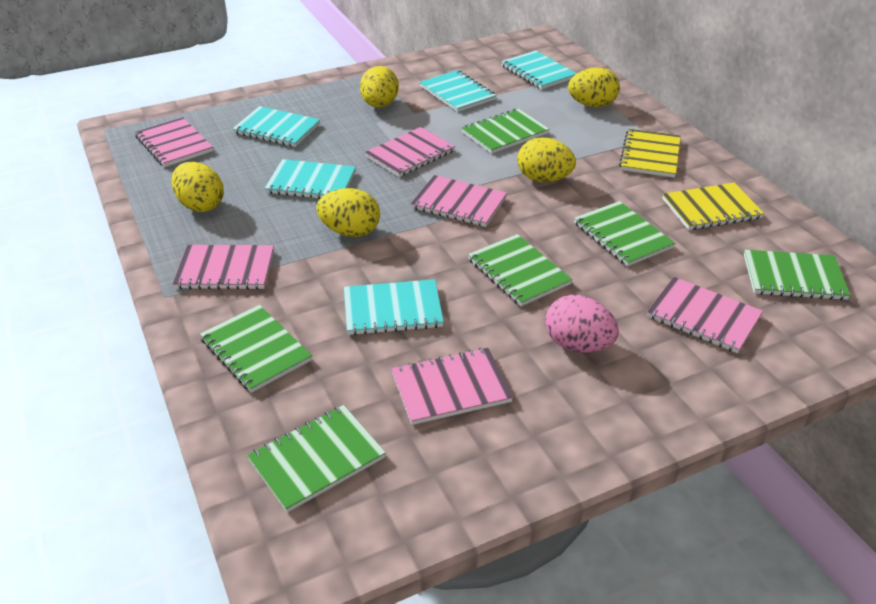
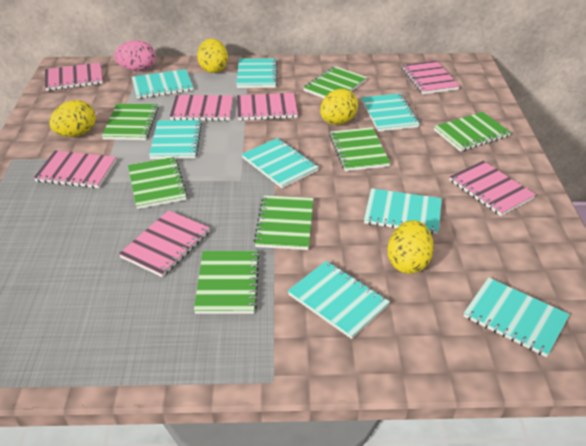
green notebook: 6 -> 7
pink notebook: 6 -> 7
turquoise notebook: 5 -> 8
yellow egg: 5 -> 4
yellow notebook: 2 -> 0

